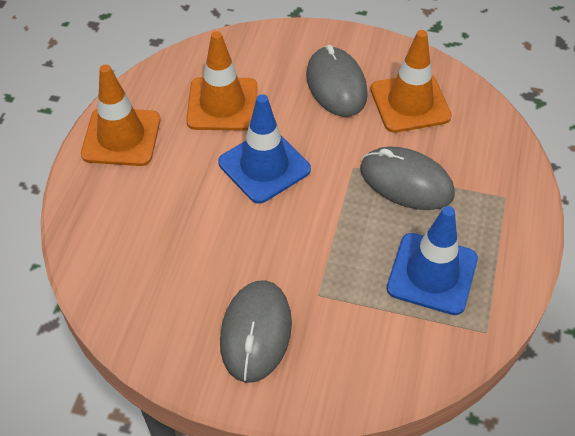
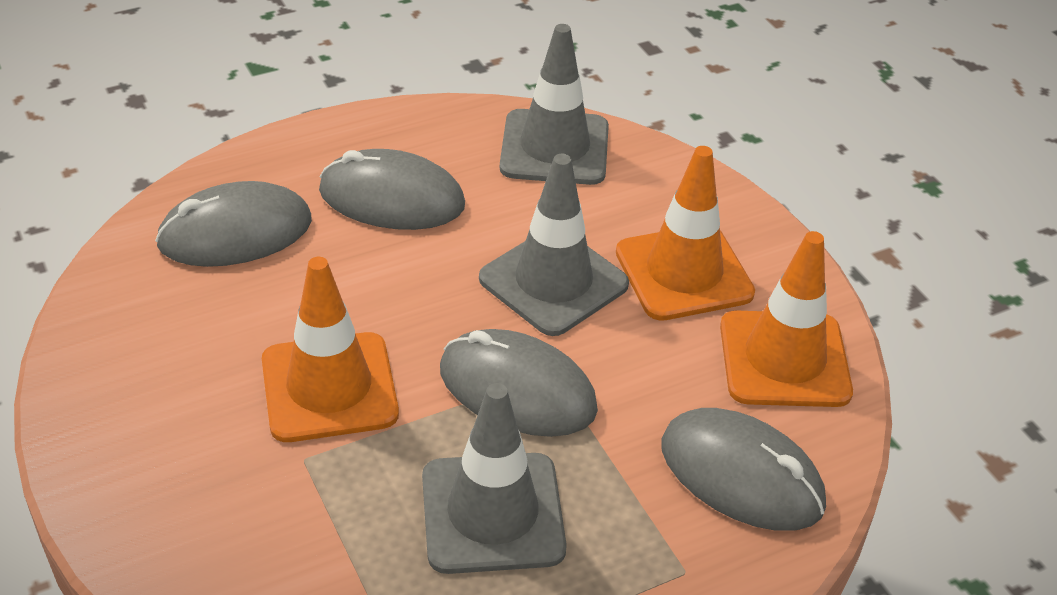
blue traffic cone: 2 -> 0
grey mouse: 3 -> 4
grey traffic cone: 0 -> 3

